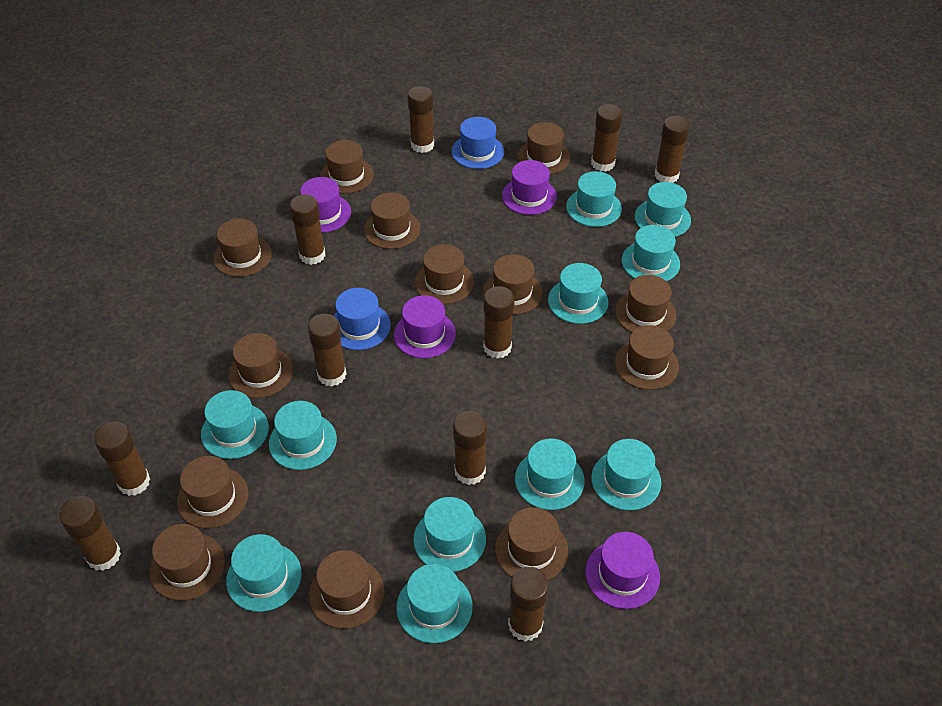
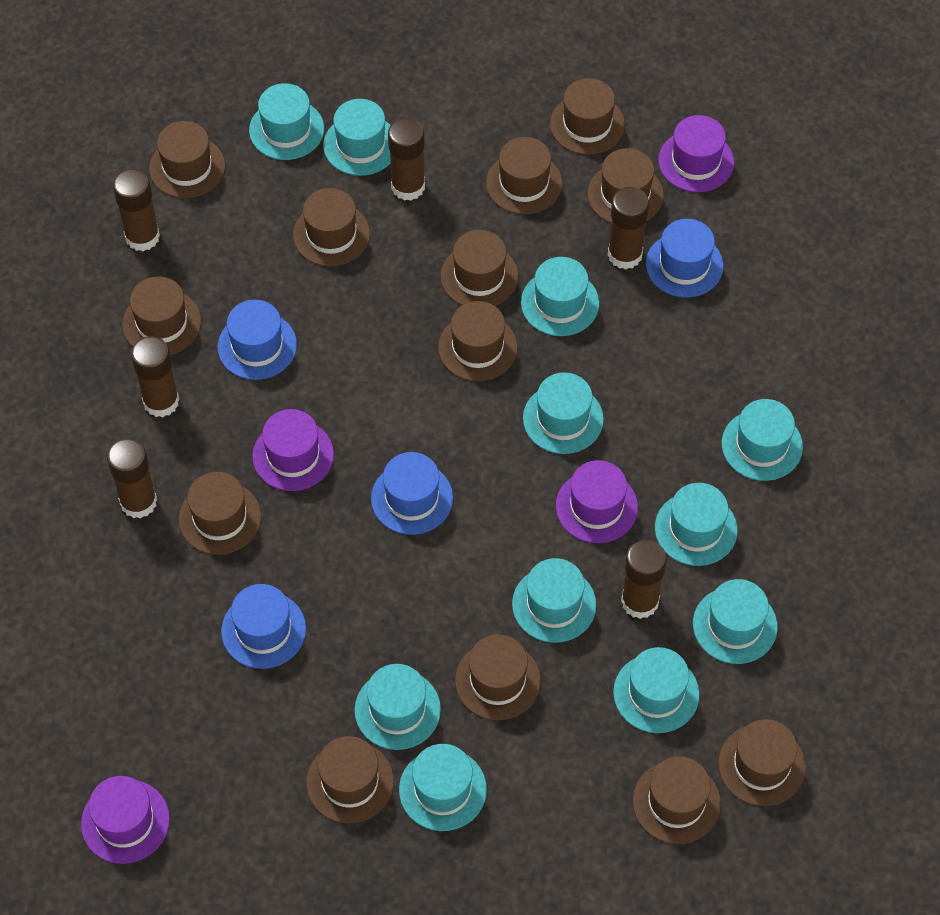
blue hat: 2 -> 4
brown glue stick: 10 -> 6

